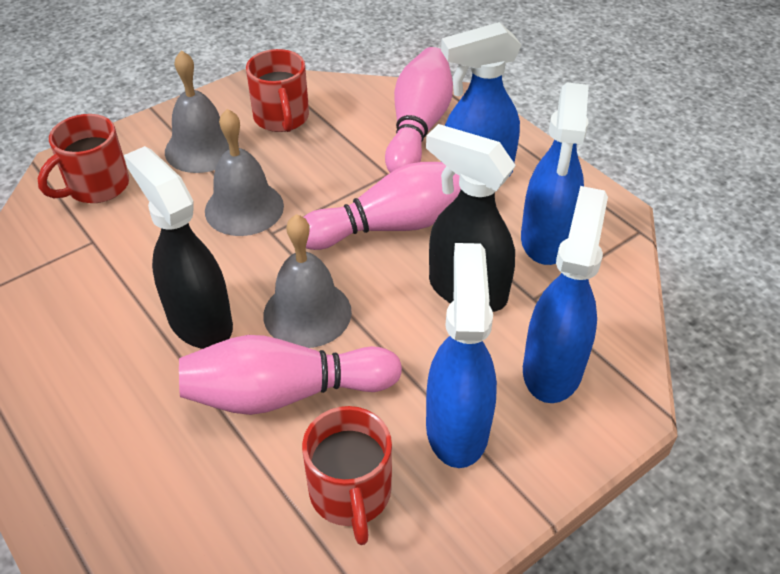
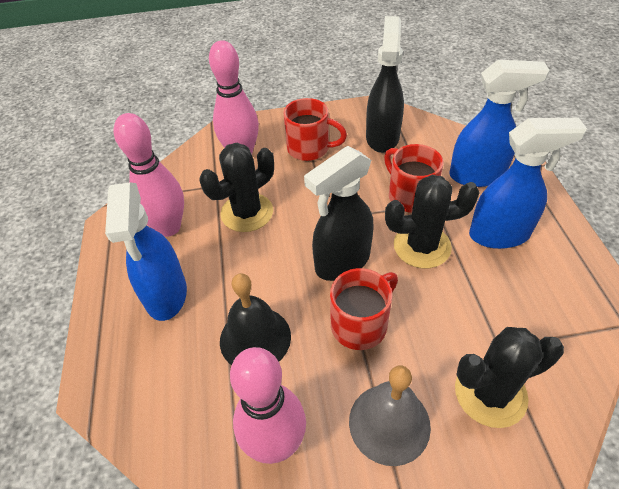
black bell: 0 -> 1
black cactus: 0 -> 3
blue spray bottle: 4 -> 3
grey bell: 3 -> 1

